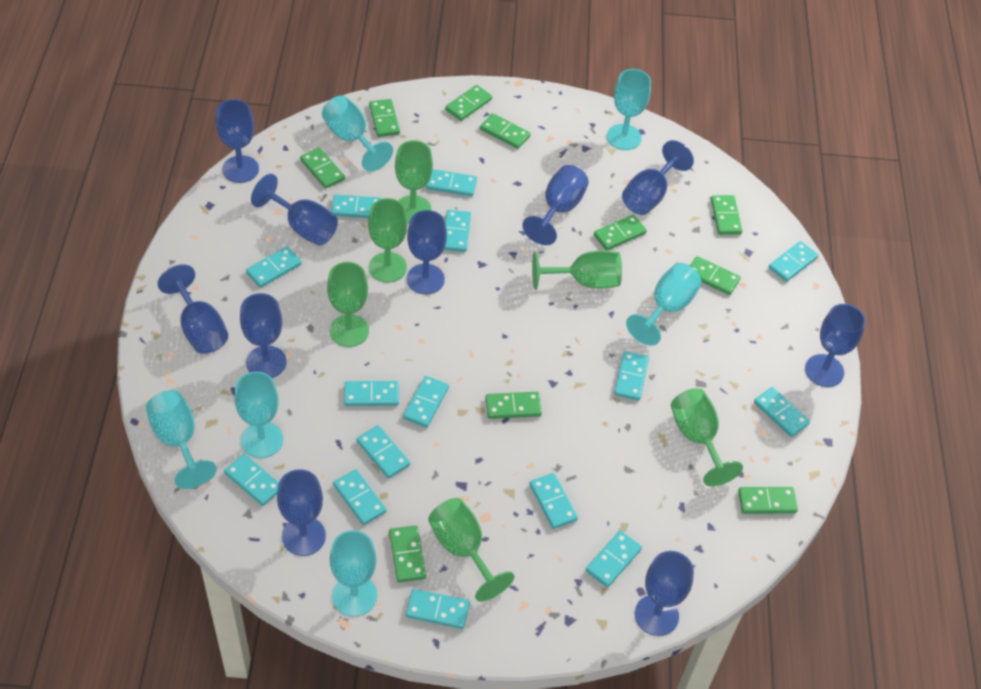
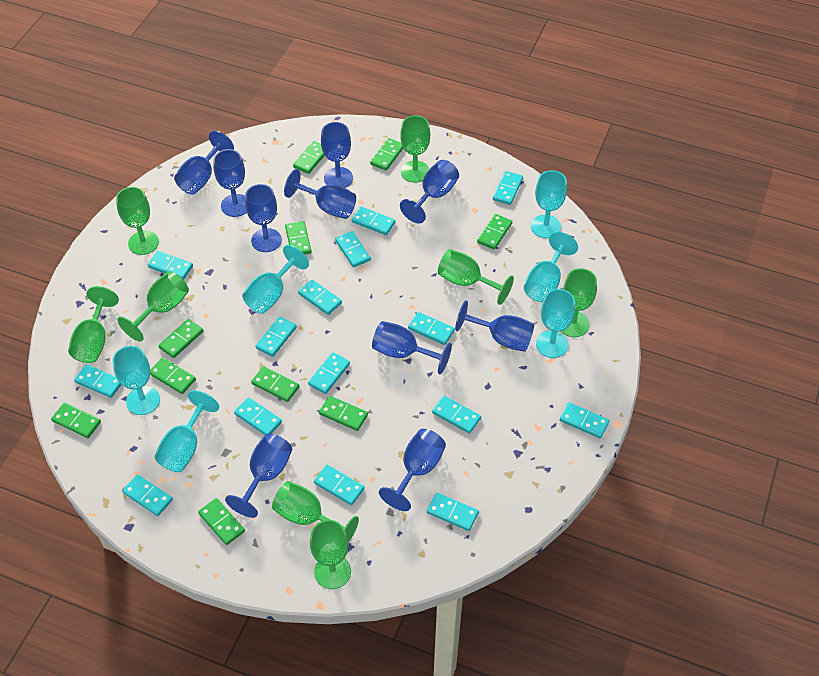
green goblet: 6 -> 8

